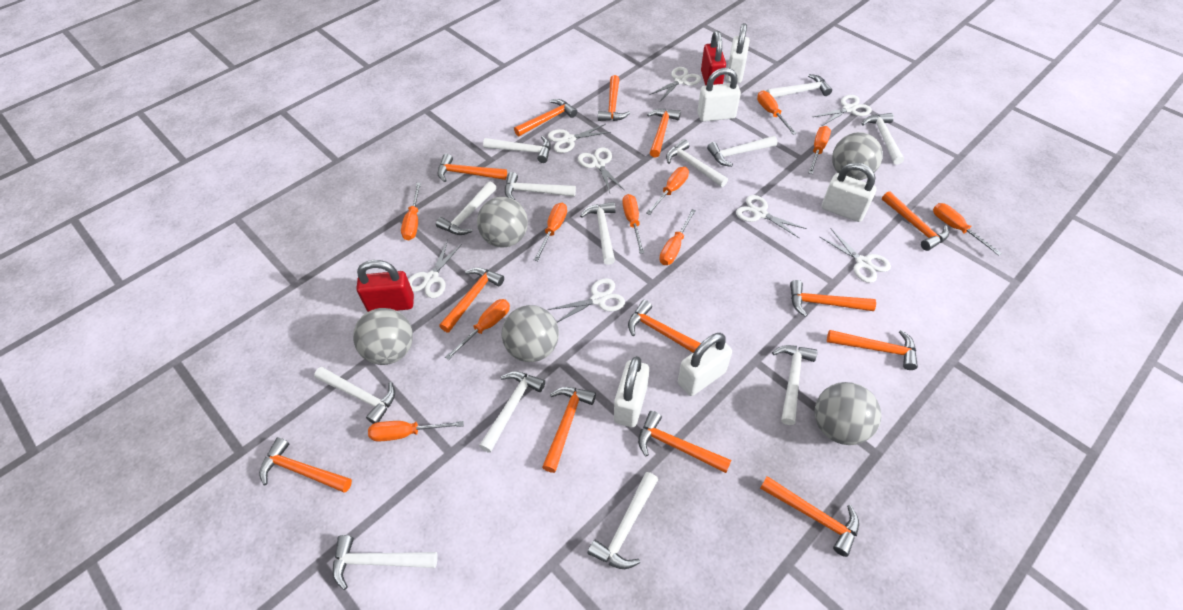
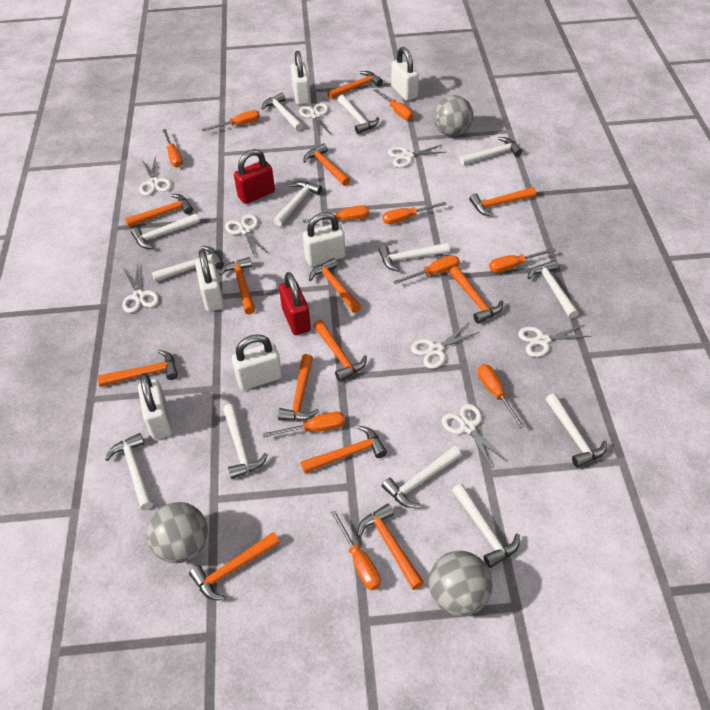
grey ball: 5 -> 3
white padlock: 5 -> 6

